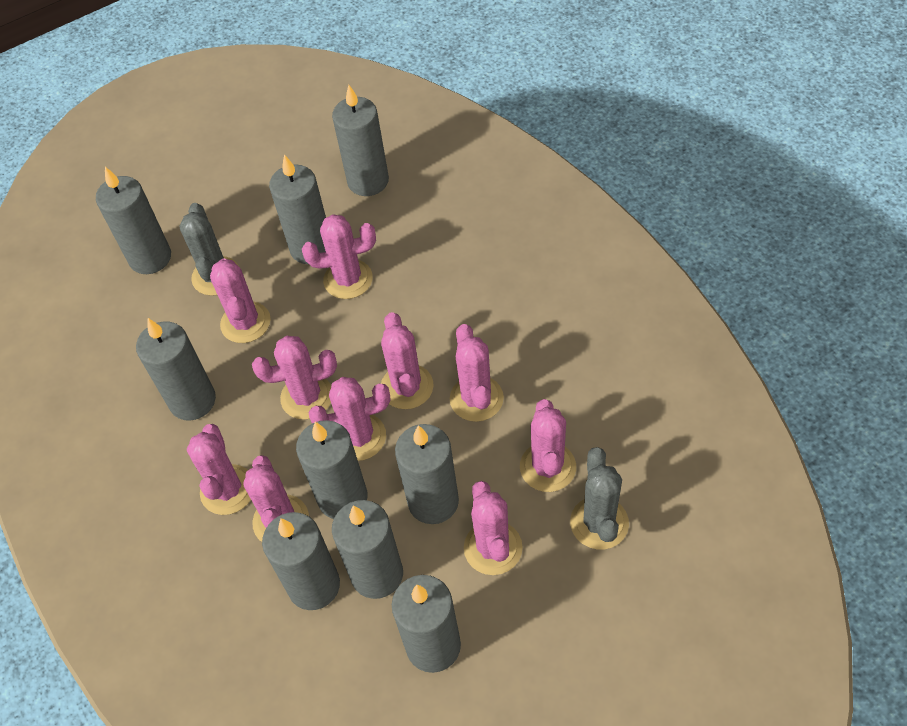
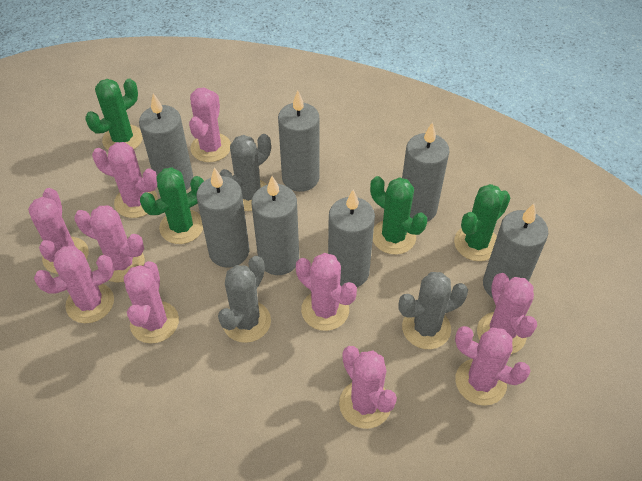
green cactus: 0 -> 4
grey cactus: 2 -> 3
grey candle: 9 -> 7

